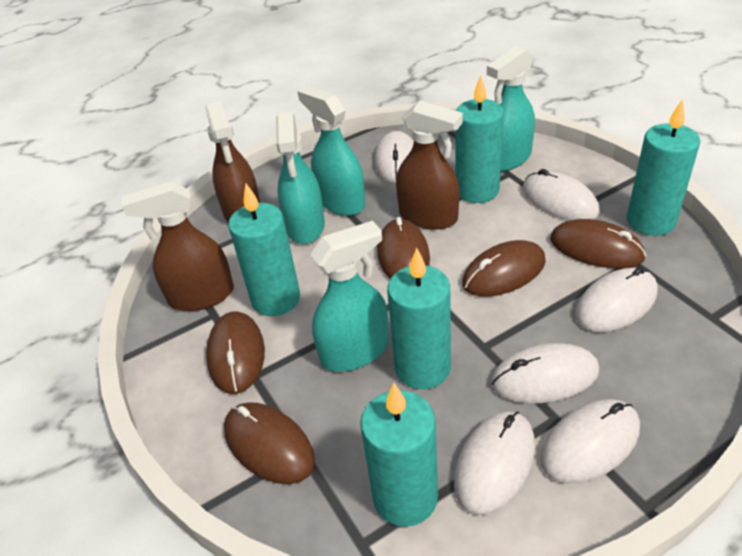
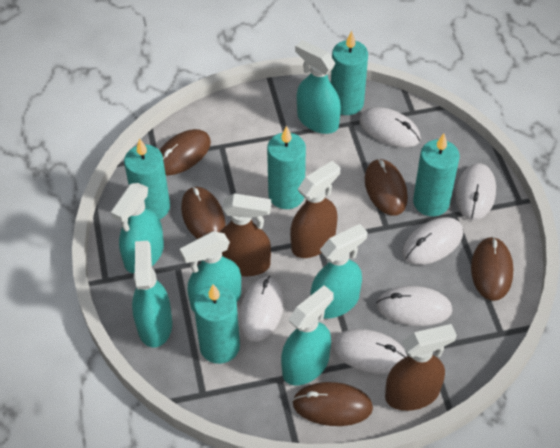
turquoise spray bottle: 4 -> 6

